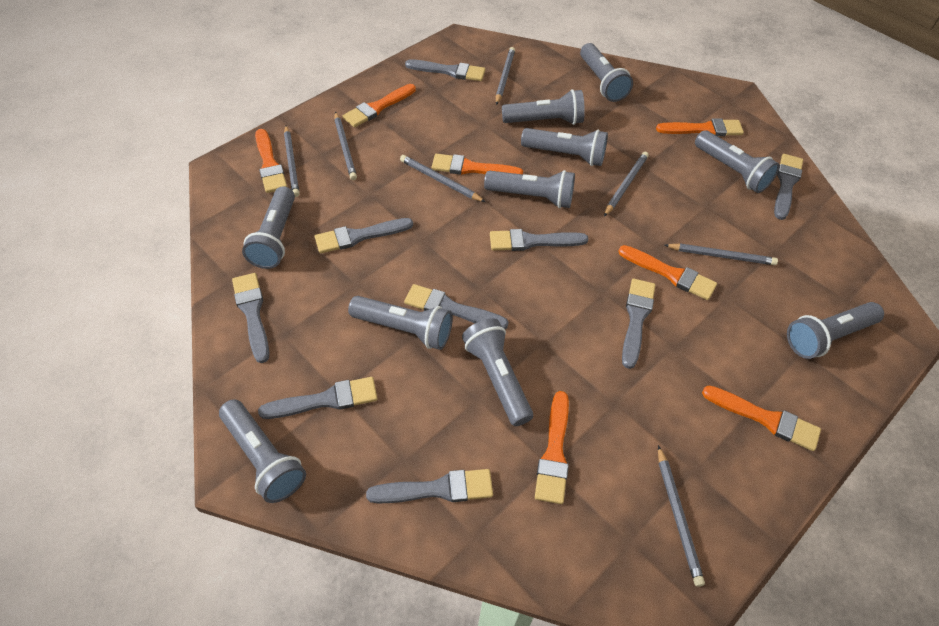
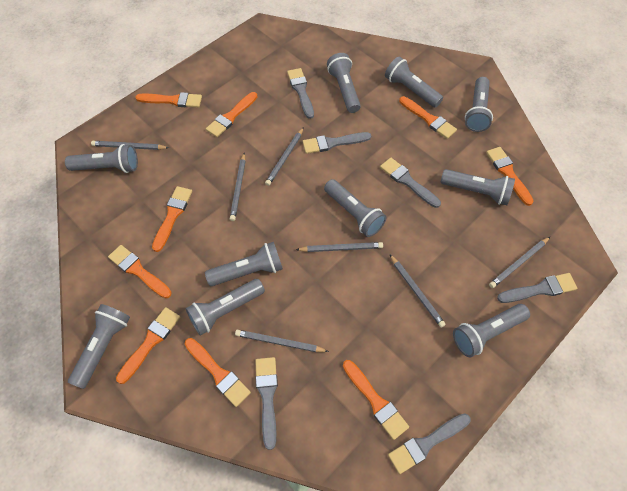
grey brush: 9 -> 6
orange brush: 7 -> 9

